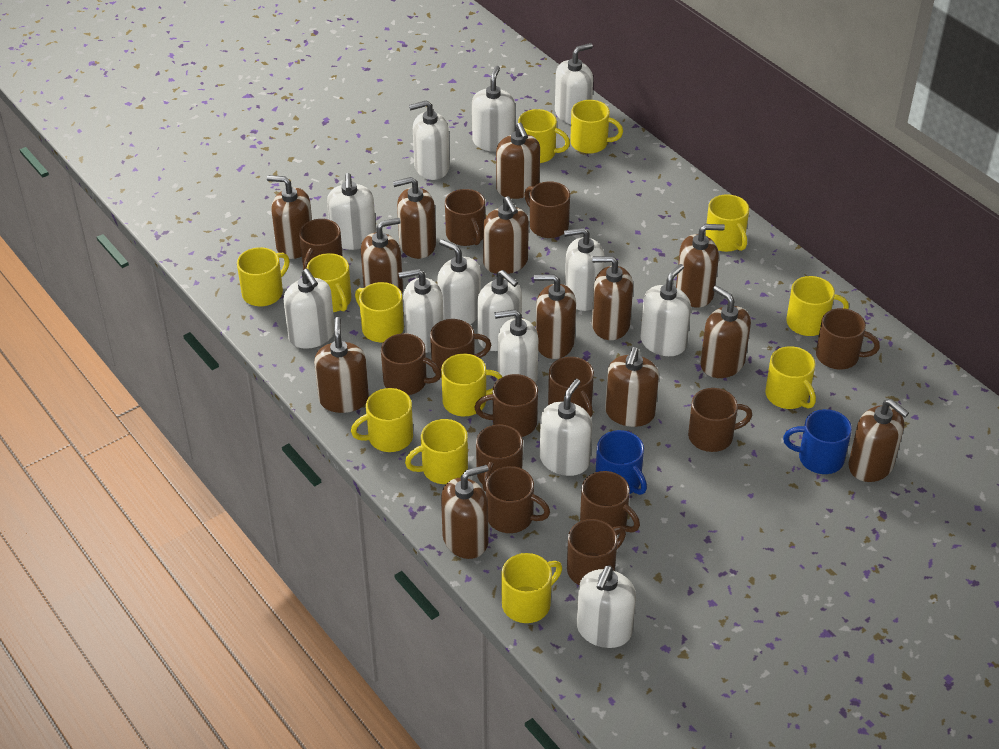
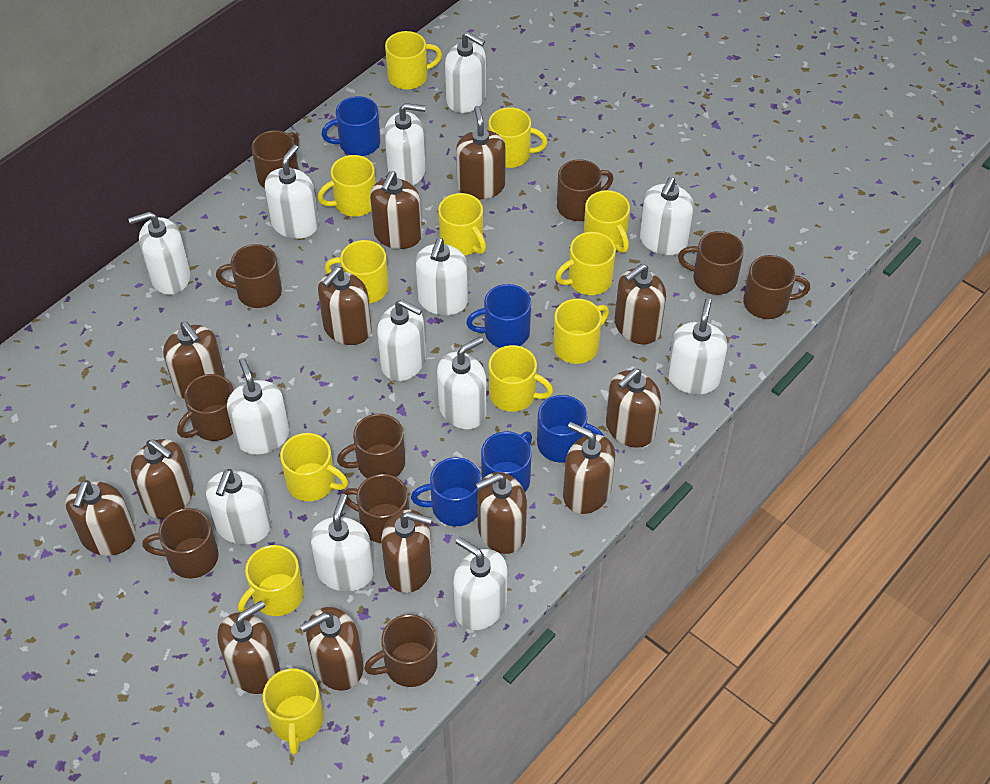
blue mug: 2 -> 5
brown mug: 13 -> 10

